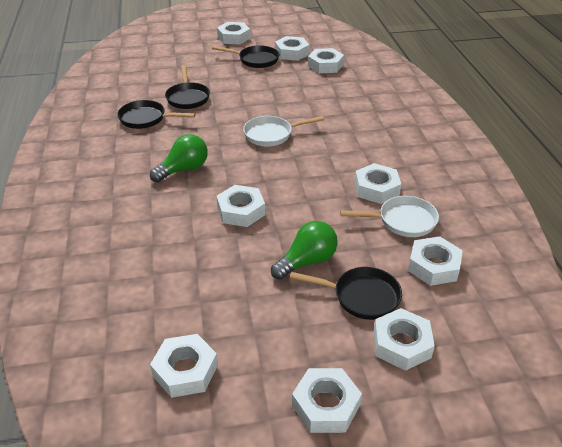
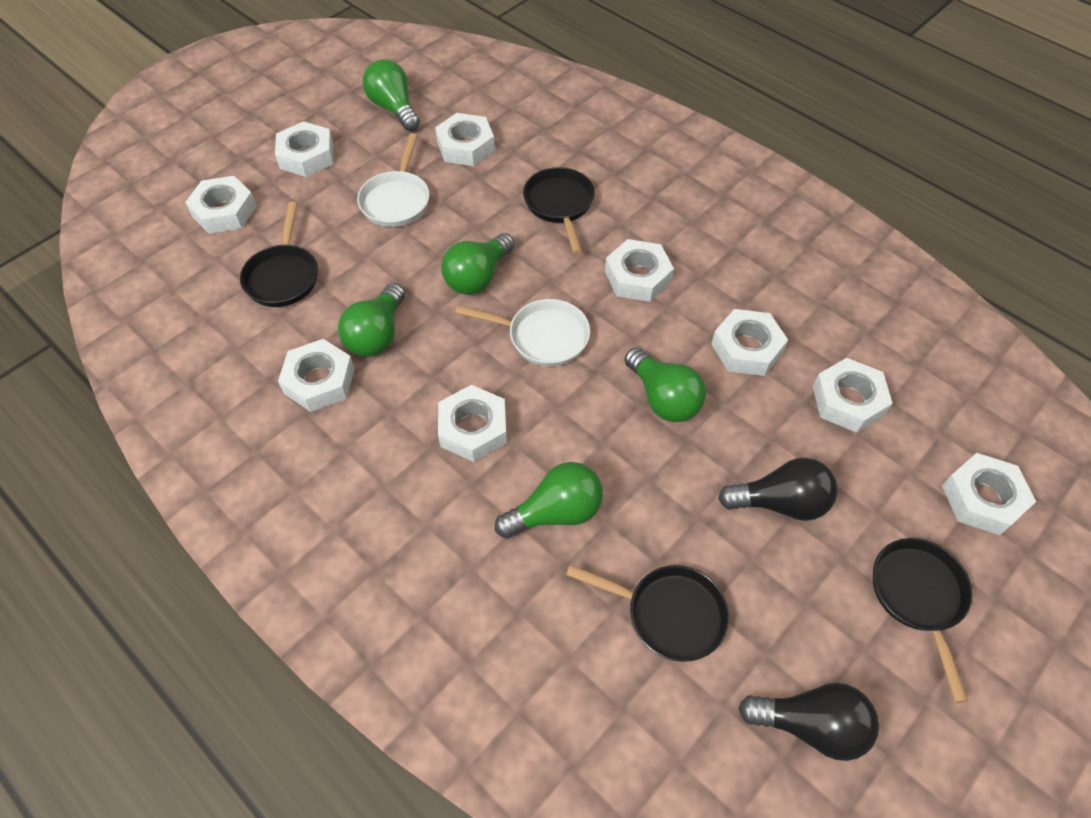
black light bulb: 0 -> 2
green light bulb: 2 -> 5

